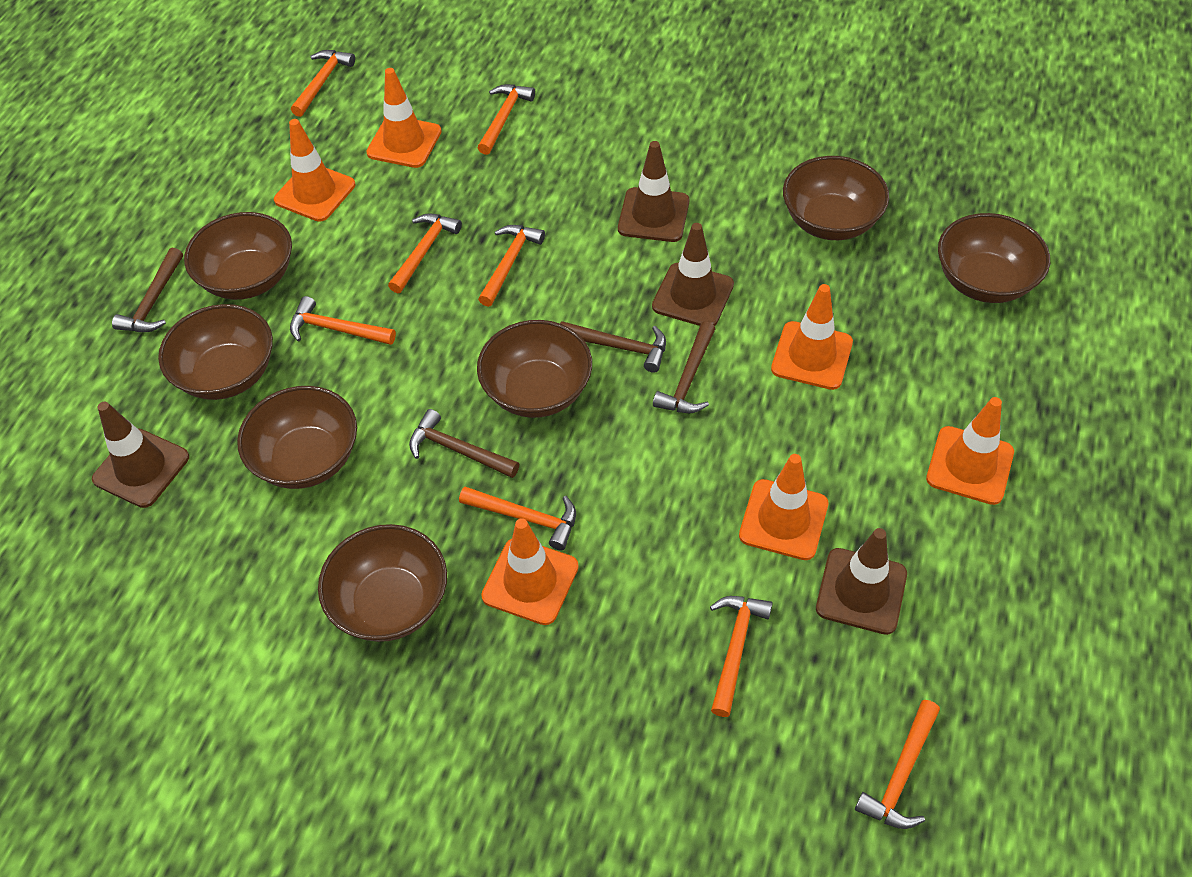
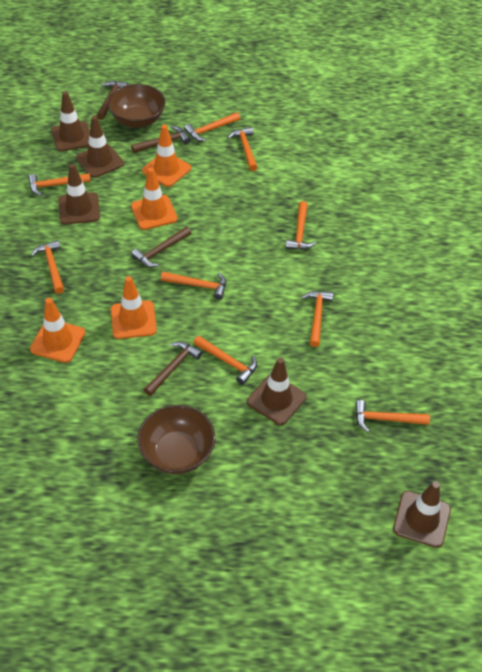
brown bowl: 7 -> 2
brown traffic cone: 4 -> 5
orange hammer: 8 -> 9
orange traffic cone: 6 -> 4

